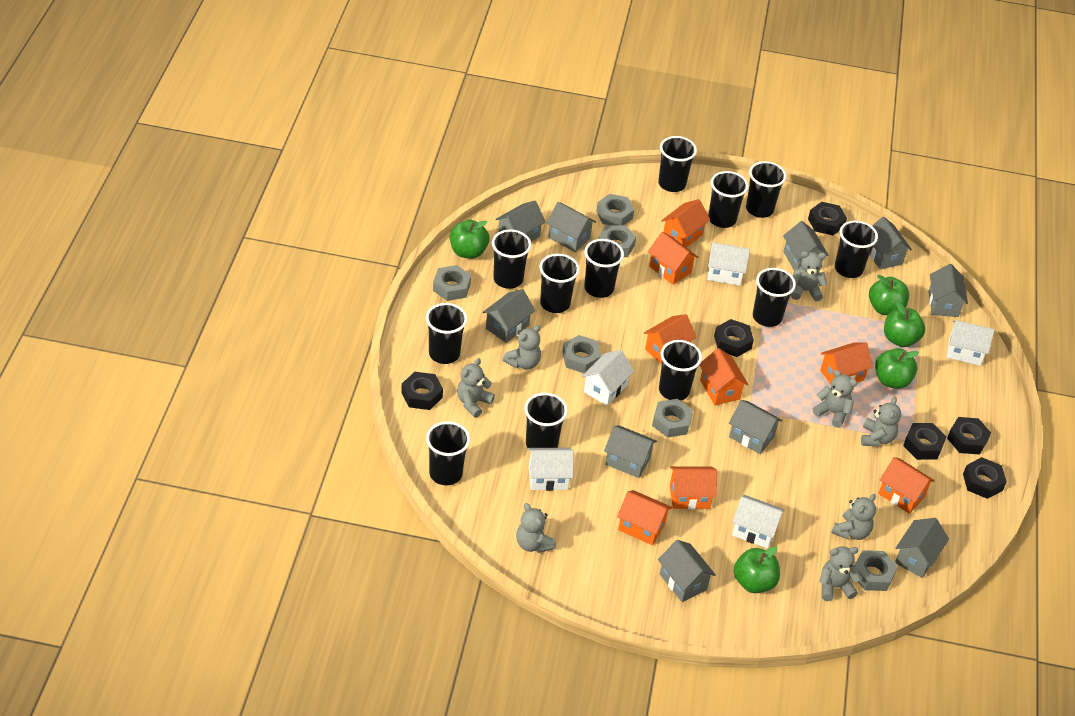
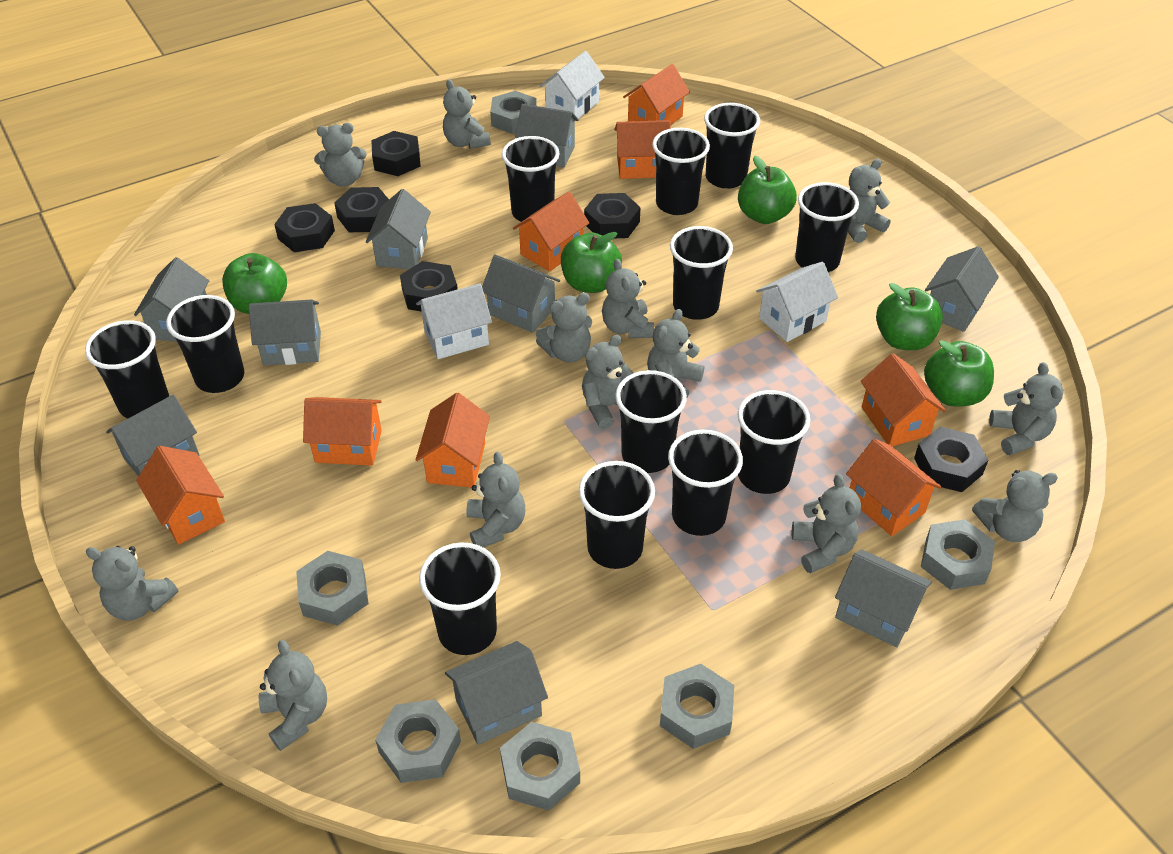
grey house: 10 -> 9
grey teddy bear: 8 -> 13
white house: 5 -> 3

